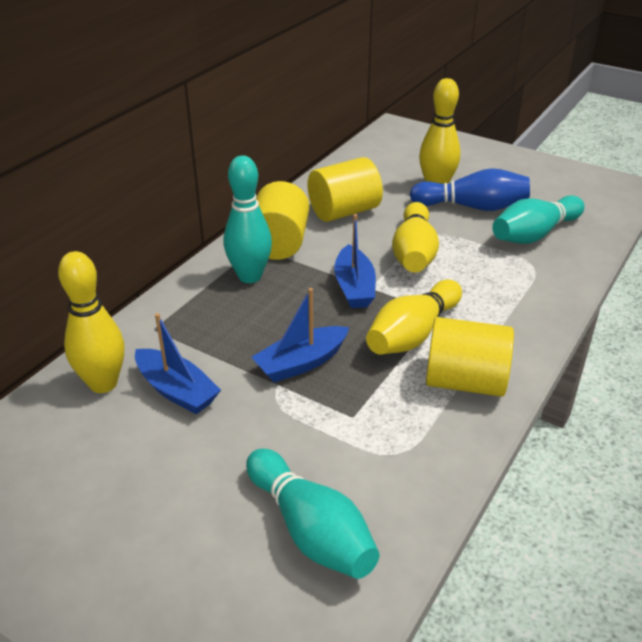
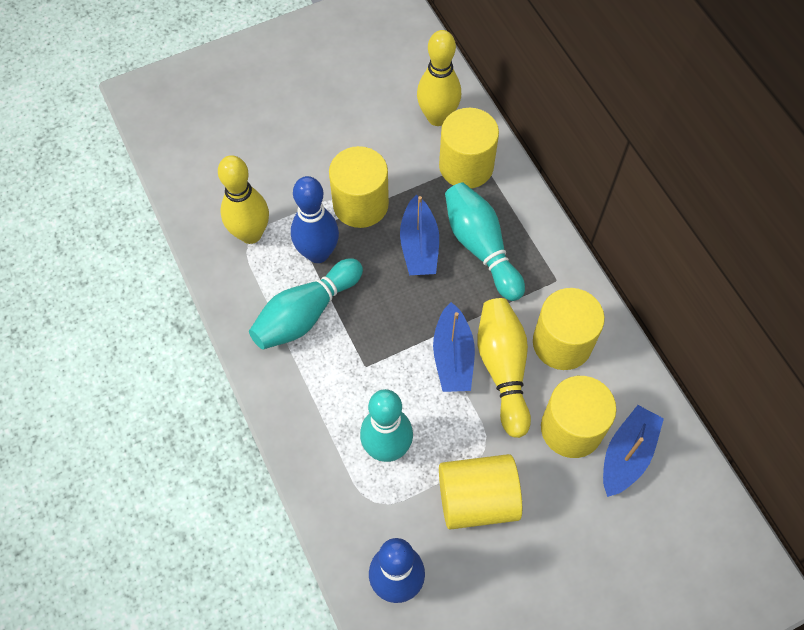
blue bowling pin: 1 -> 2
yellow bowling pin: 4 -> 3
yellow cylinder: 3 -> 5

